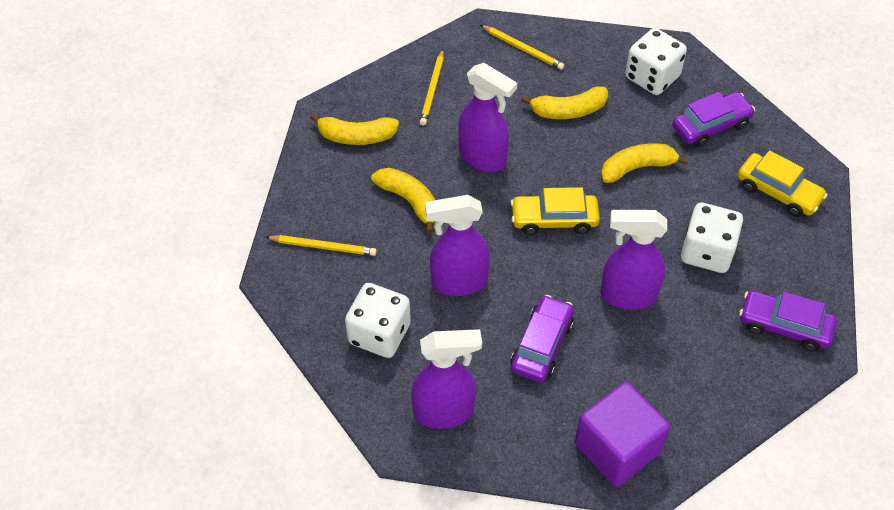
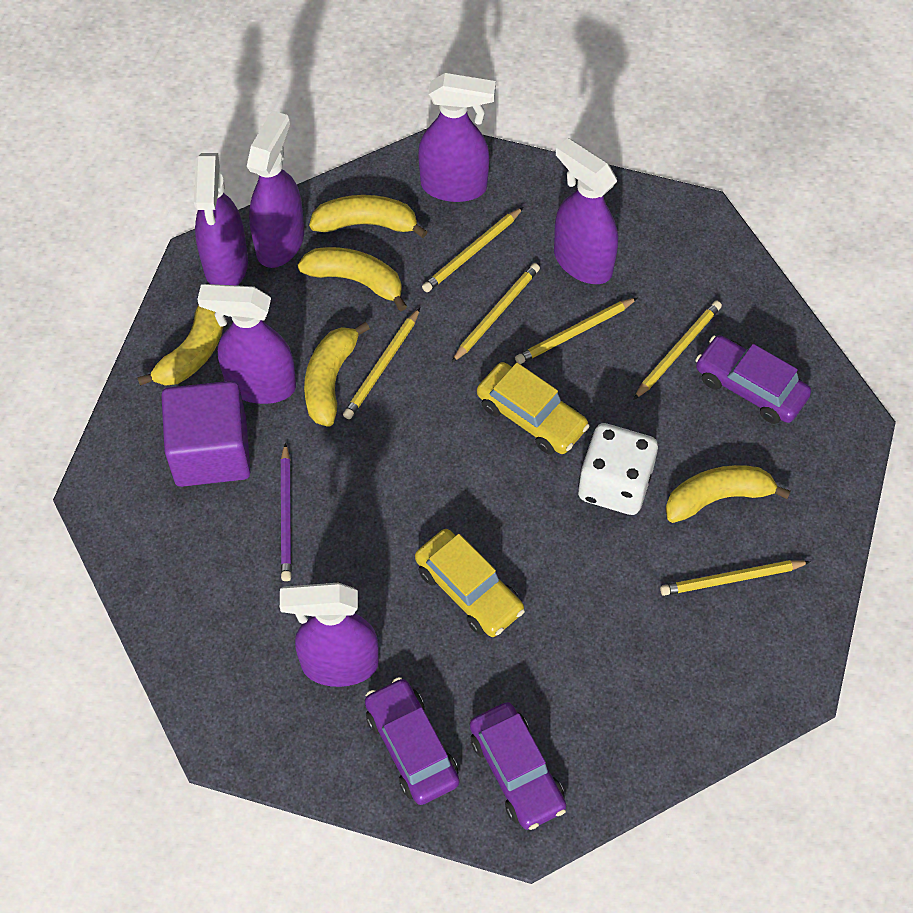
purple pencil: 0 -> 1
purple spray bottle: 4 -> 6
white dice: 3 -> 1
yellow banana: 4 -> 5
yellow pencil: 3 -> 6

